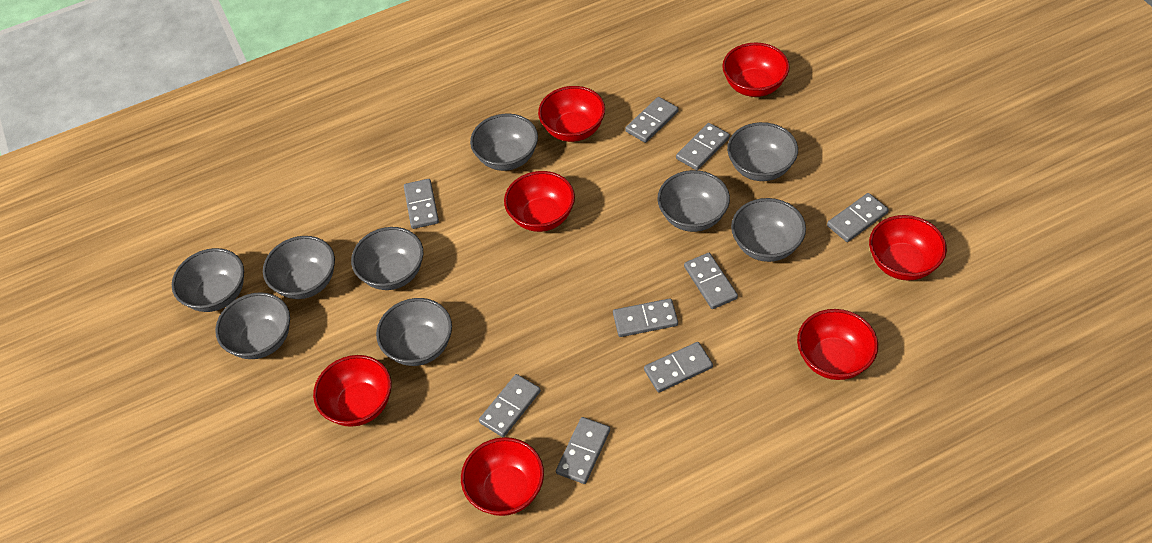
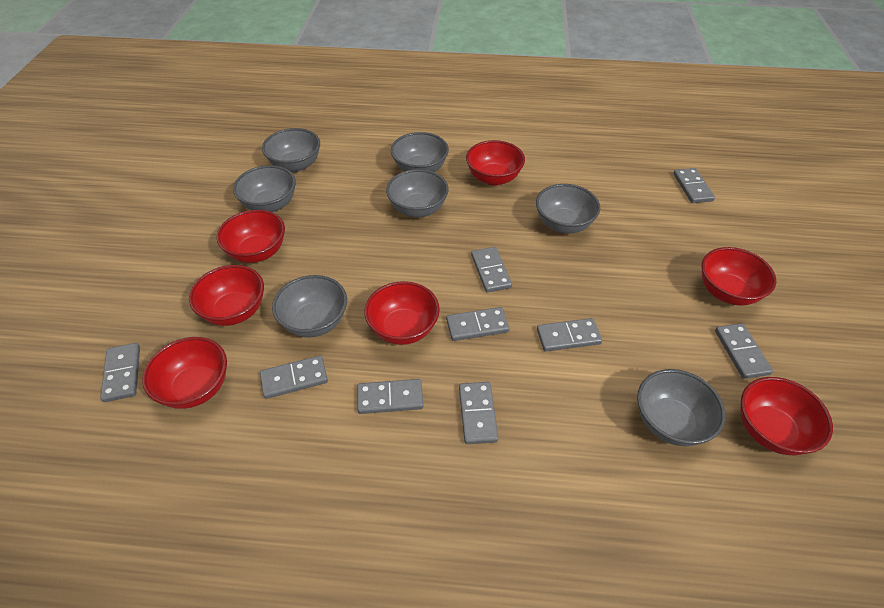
grey bowl: 9 -> 7

